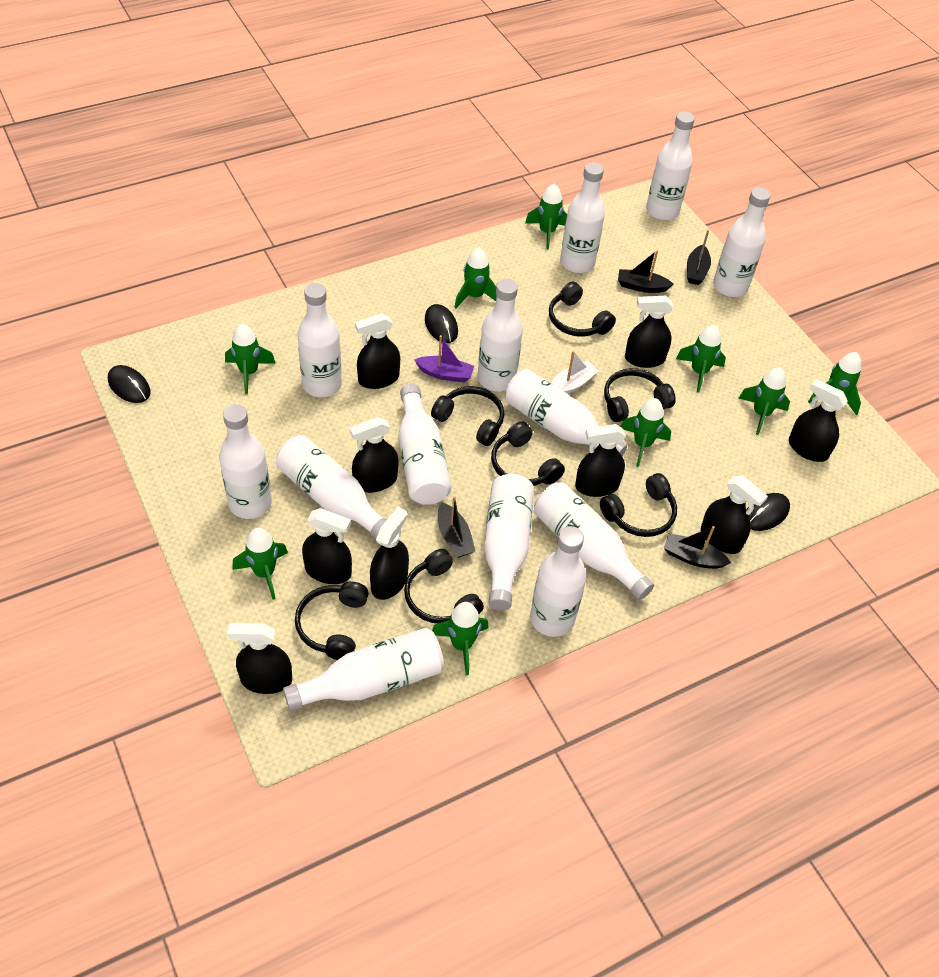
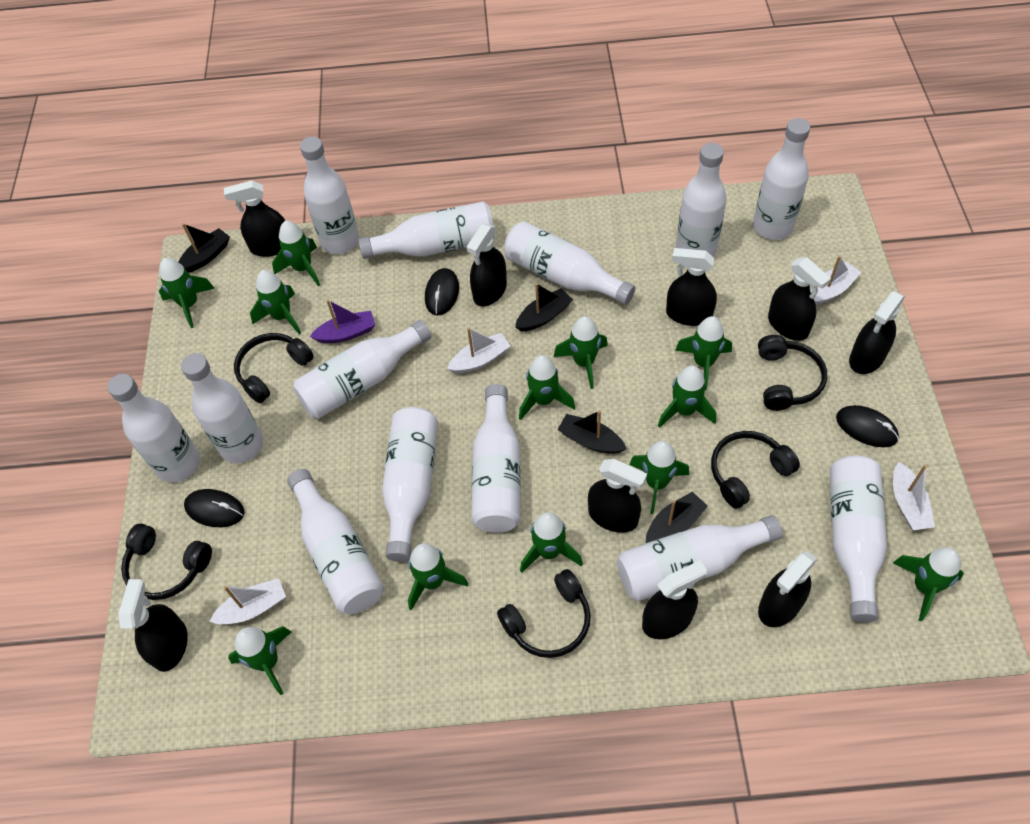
black headphones: 7 -> 5
green rocket: 9 -> 12
white boat: 1 -> 4

